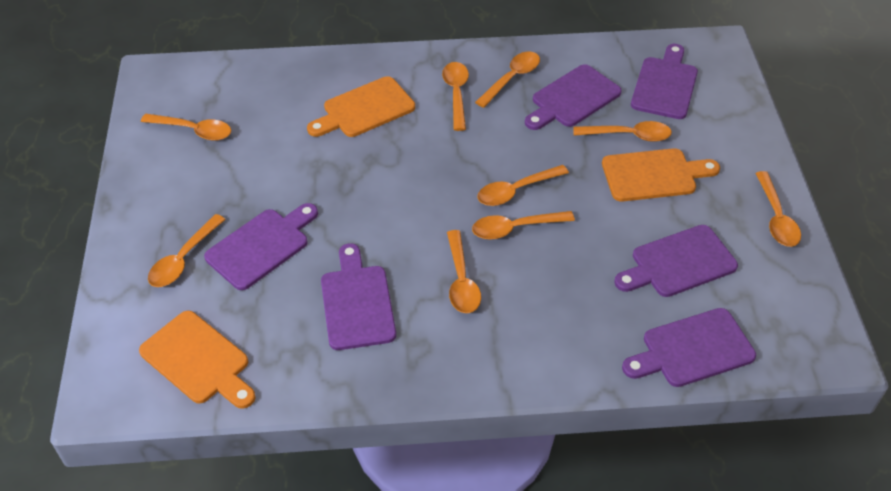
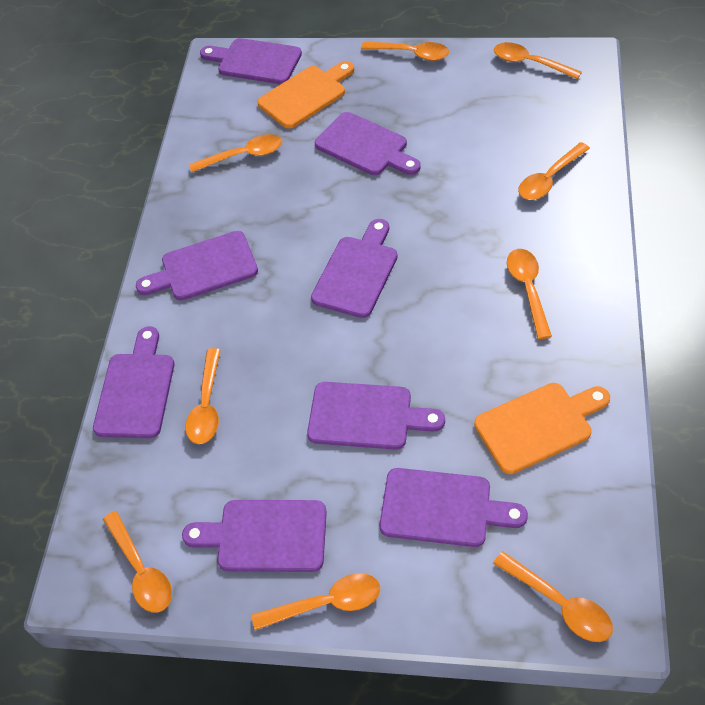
orange cutting board: 3 -> 2
purple cutting board: 6 -> 8

